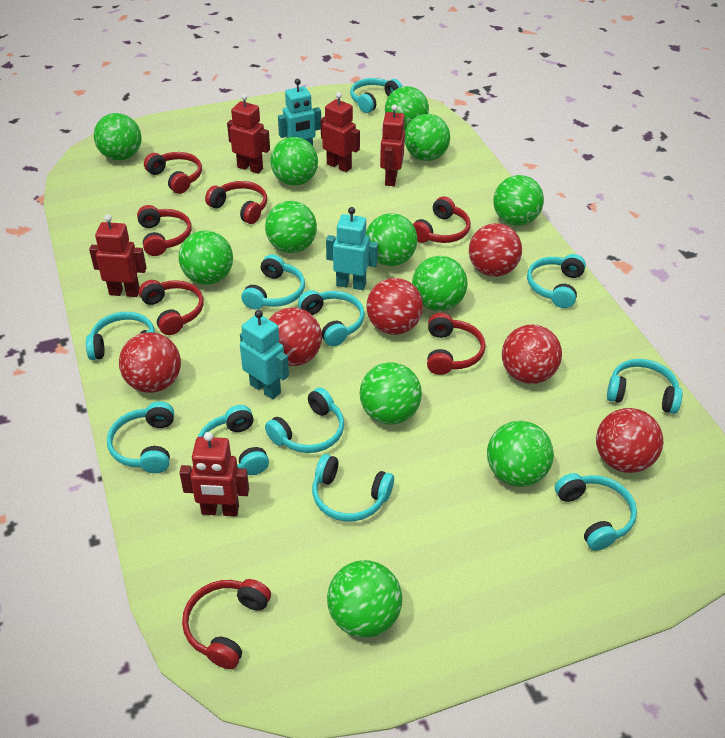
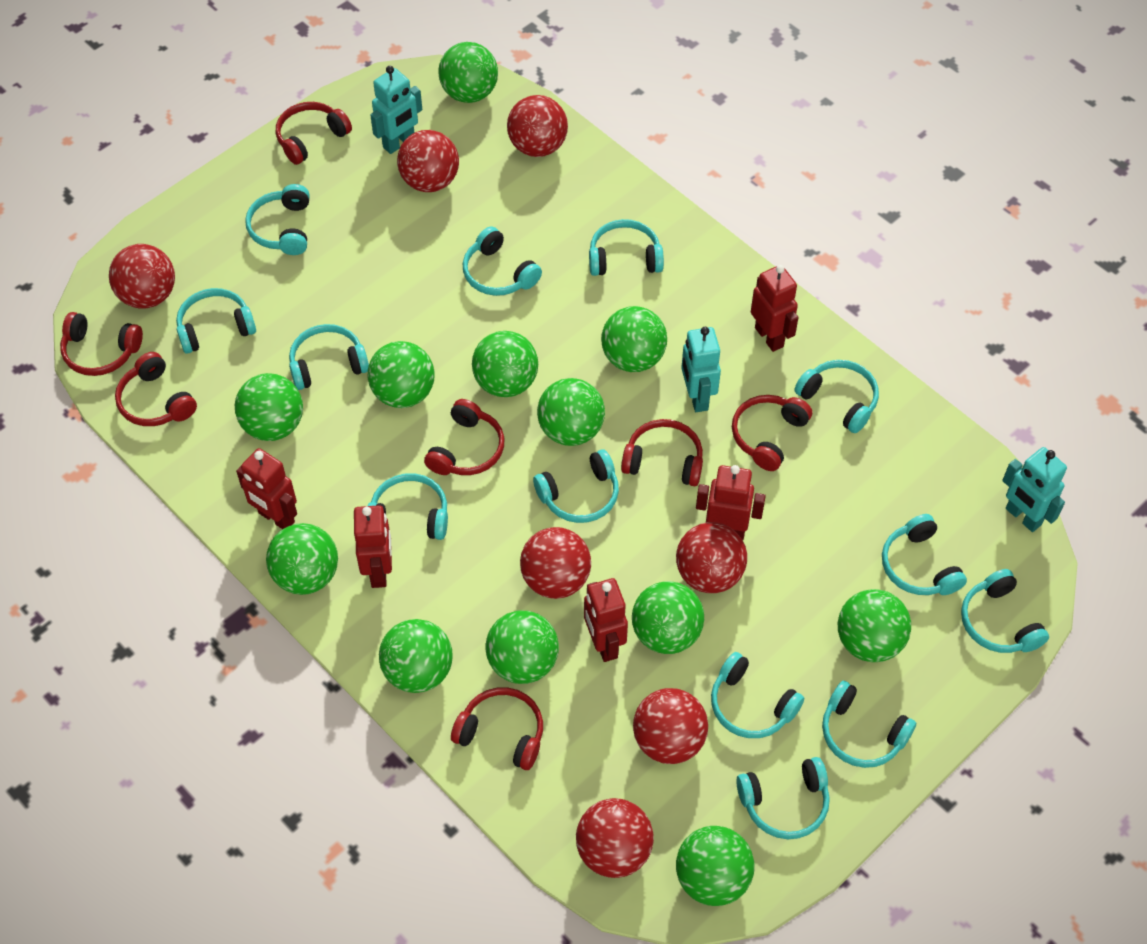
red ball: 6 -> 7
turquoise headphones: 11 -> 13

